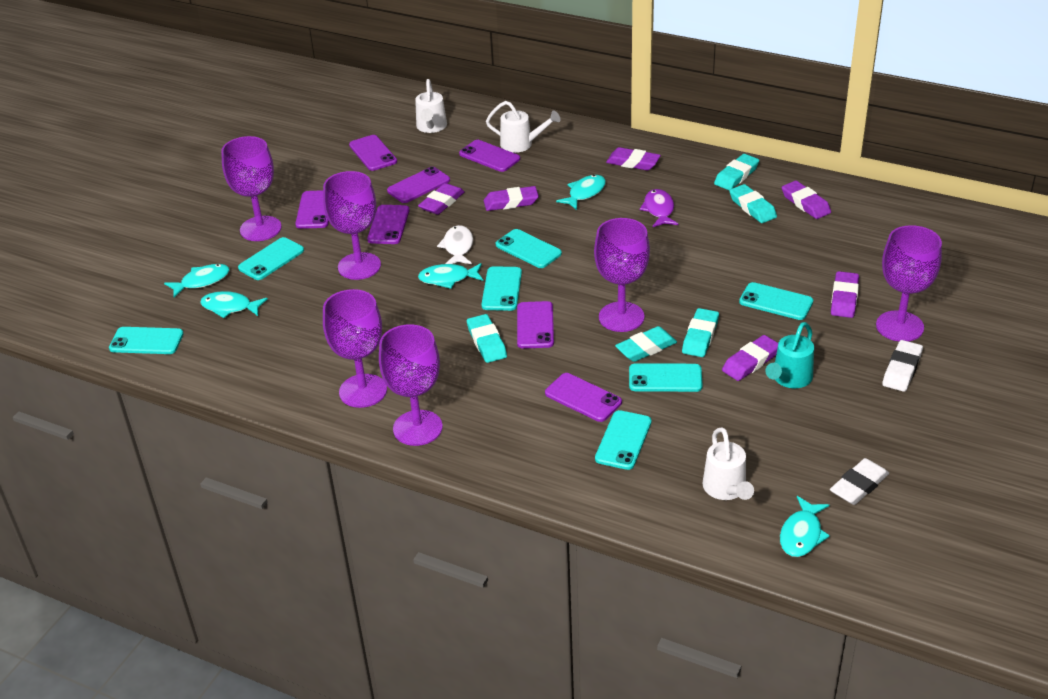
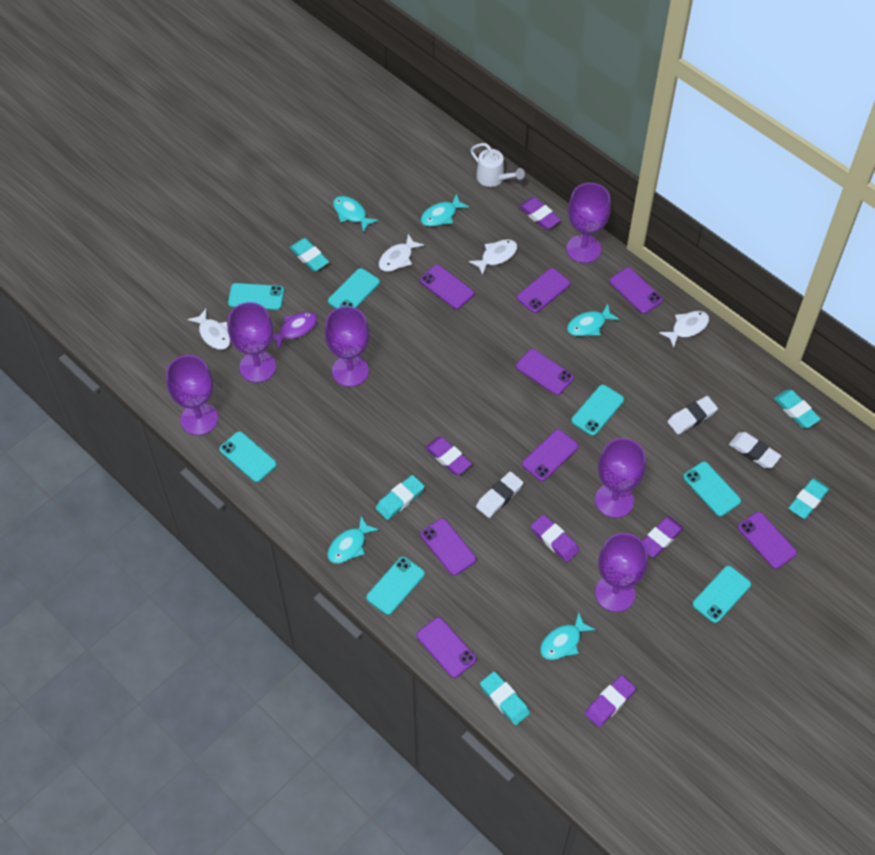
purple eraser: 6 -> 5
purple phone: 7 -> 8
turquoise watering can: 1 -> 0
white eraser: 2 -> 3
white fish: 1 -> 4
white watering can: 3 -> 1

